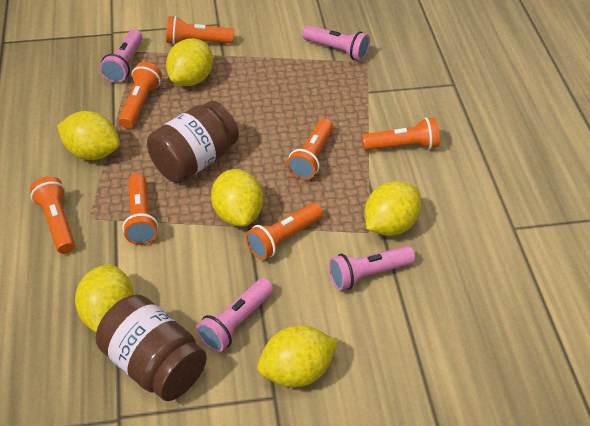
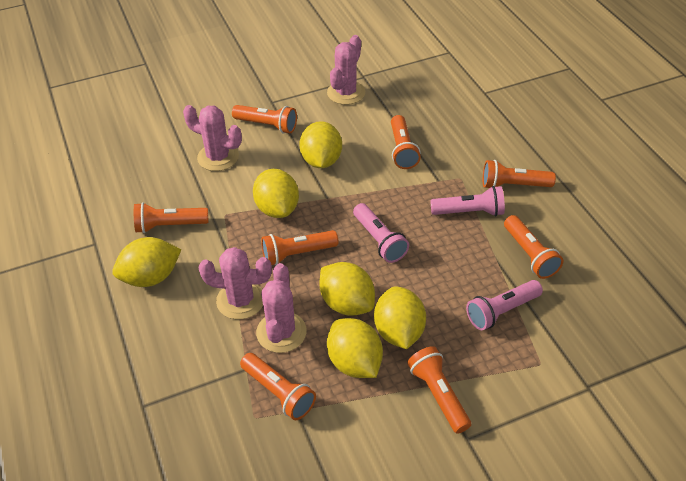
brown jar: 2 -> 0
orange flashlight: 7 -> 8
pink cactus: 0 -> 4
pink flashlight: 4 -> 3

